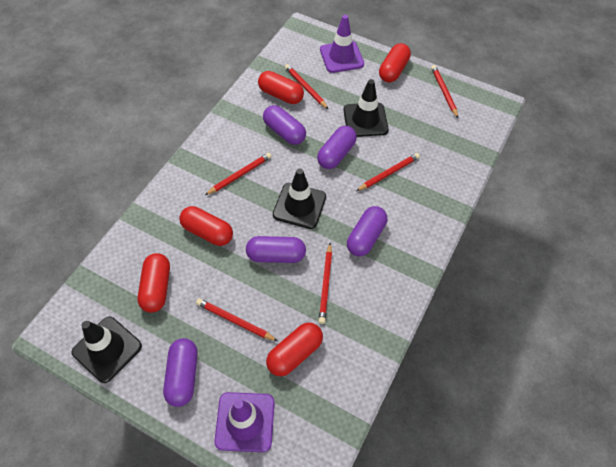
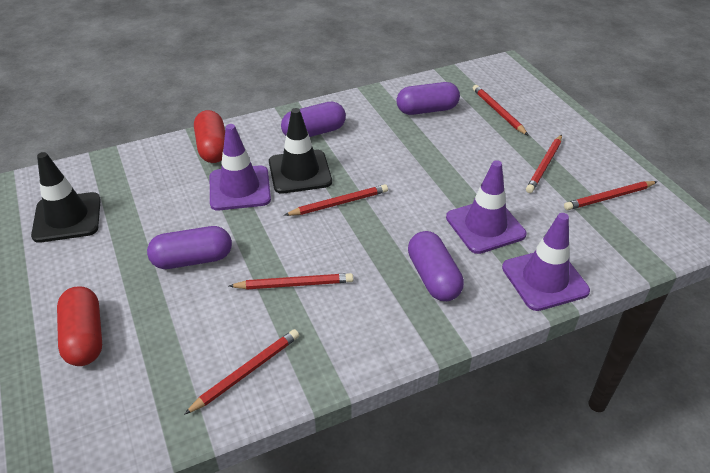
black traffic cone: 3 -> 2
purple capsule: 5 -> 4
purple traffic cone: 2 -> 3
red capsule: 5 -> 2

